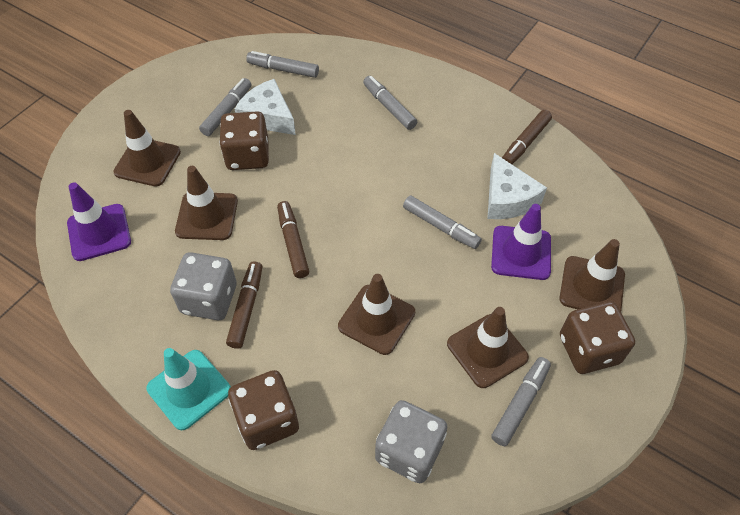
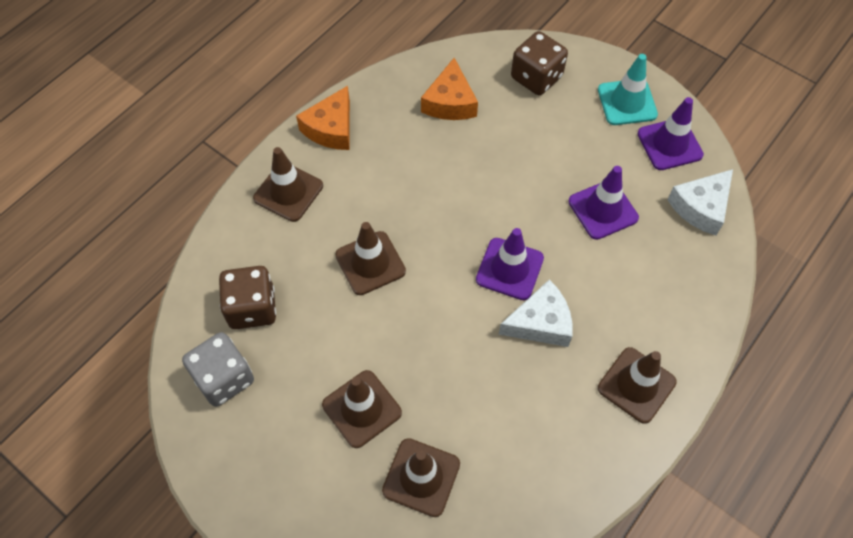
brown dice: 3 -> 2
brown marker: 3 -> 0
grey dice: 2 -> 1
grey marker: 5 -> 0
orange cheese: 0 -> 2
purple traffic cone: 2 -> 3

